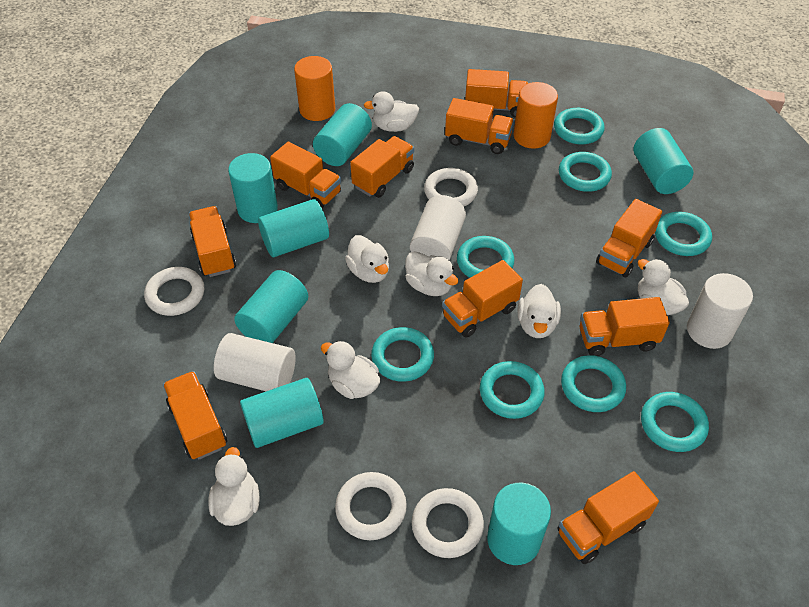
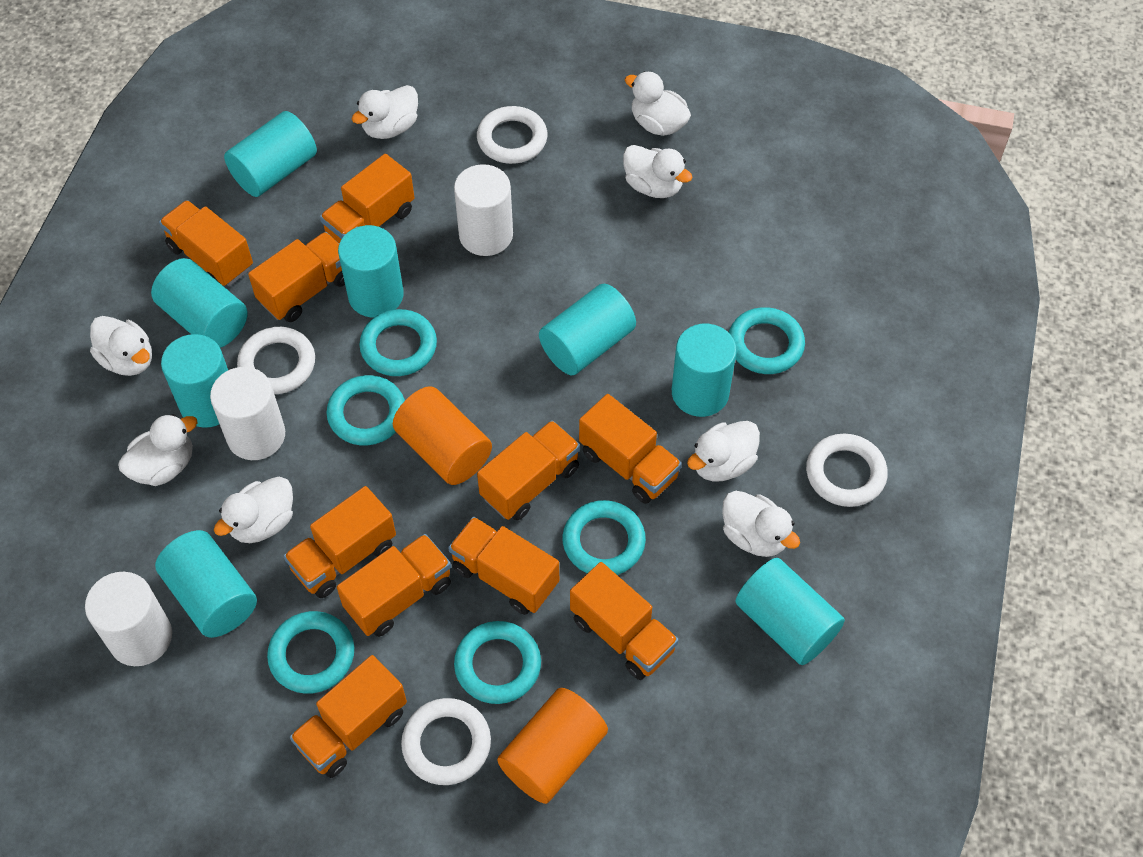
turquoise cylinder: 7 -> 8
turquoise ring: 8 -> 6
white duck: 7 -> 8

